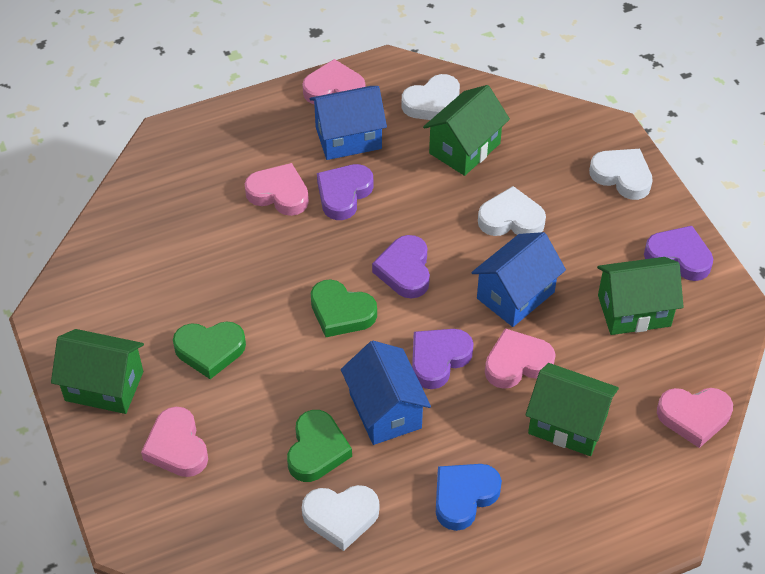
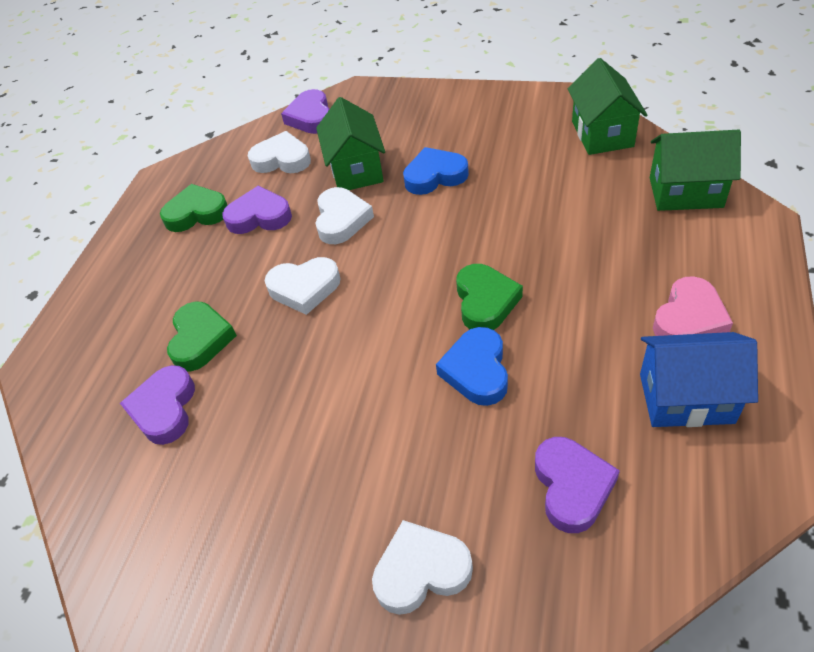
blue heart: 1 -> 2
blue house: 3 -> 1
green house: 4 -> 3
pink heart: 5 -> 1

